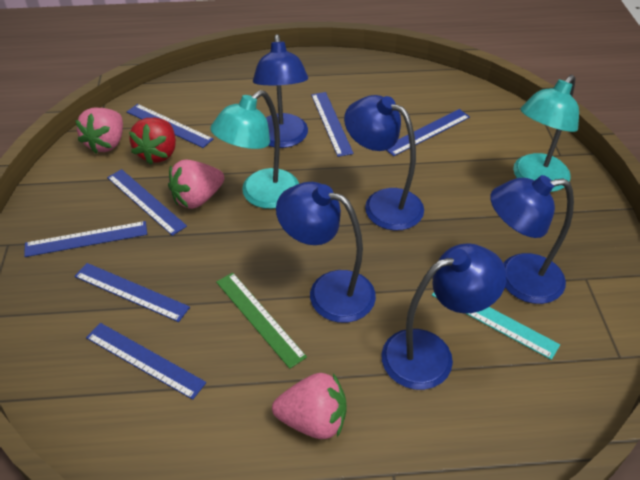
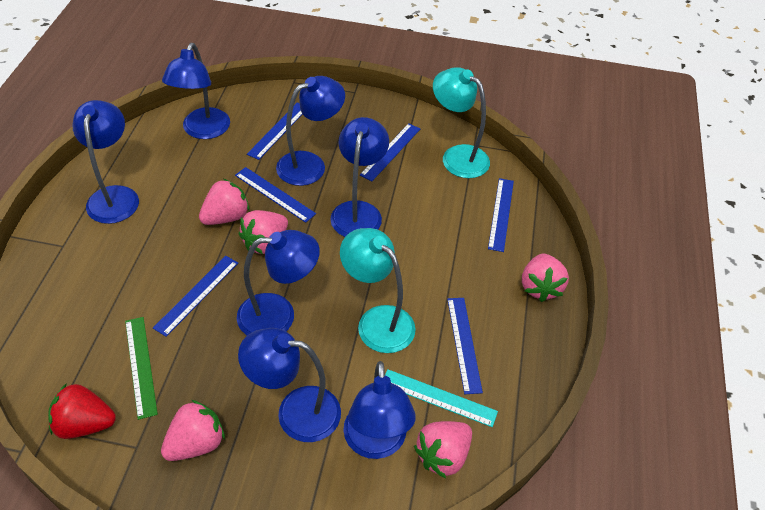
blue lamp: 5 -> 7
blue ruler: 7 -> 6
pink strawberry: 3 -> 5

